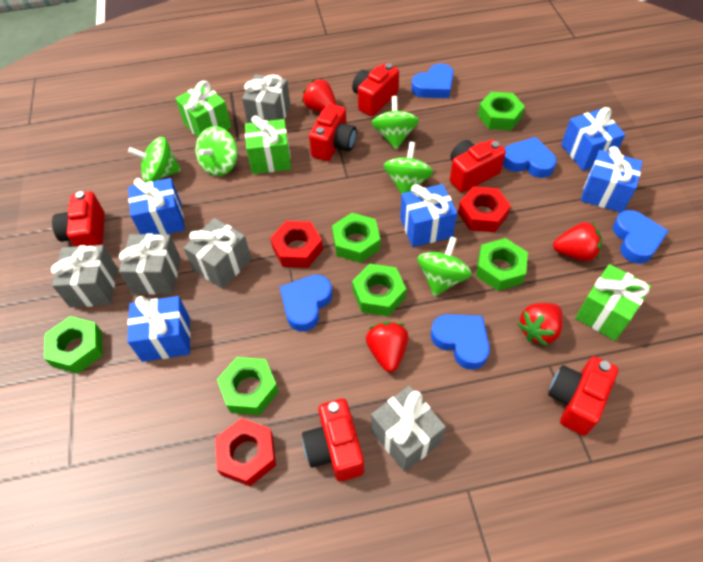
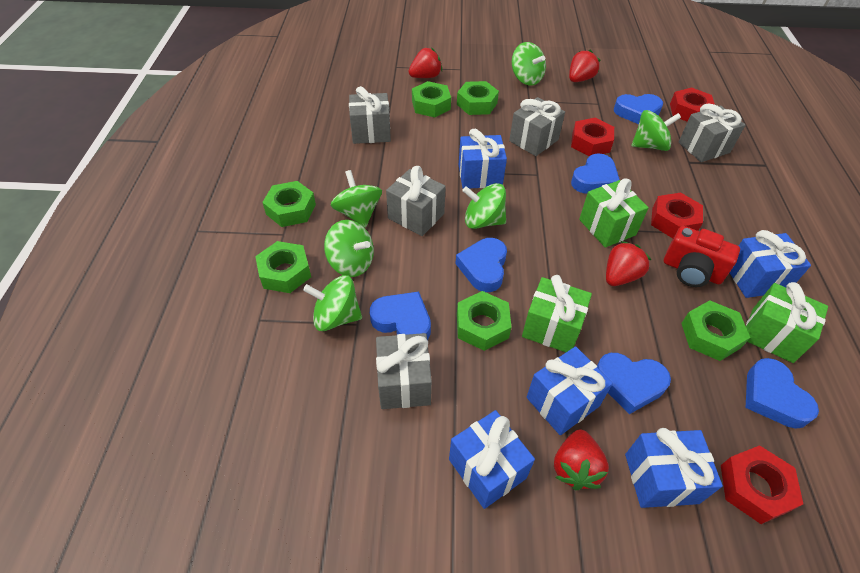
blue heart: 5 -> 6
green spinning top: 5 -> 6
red camera: 6 -> 1
red nut: 3 -> 4

